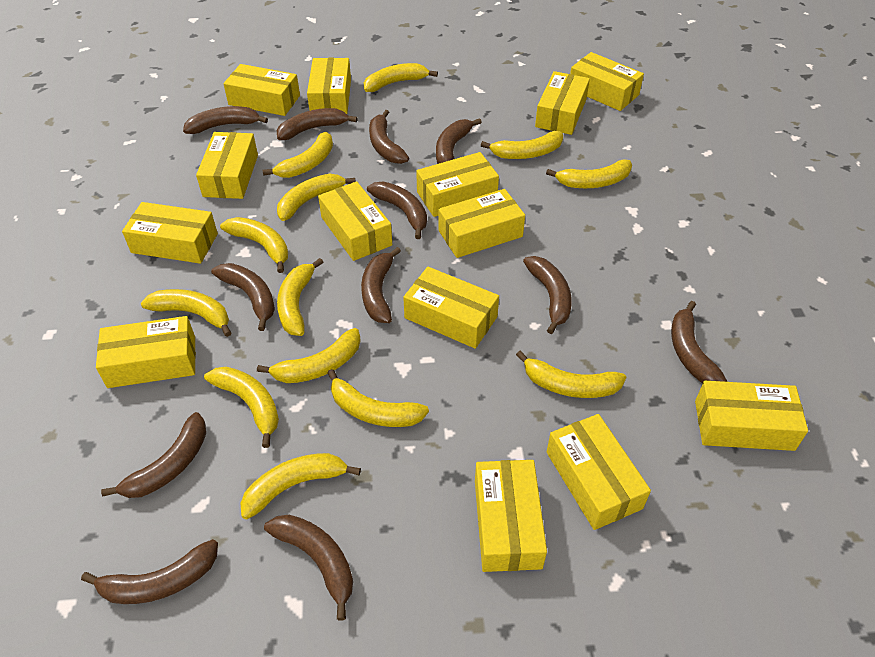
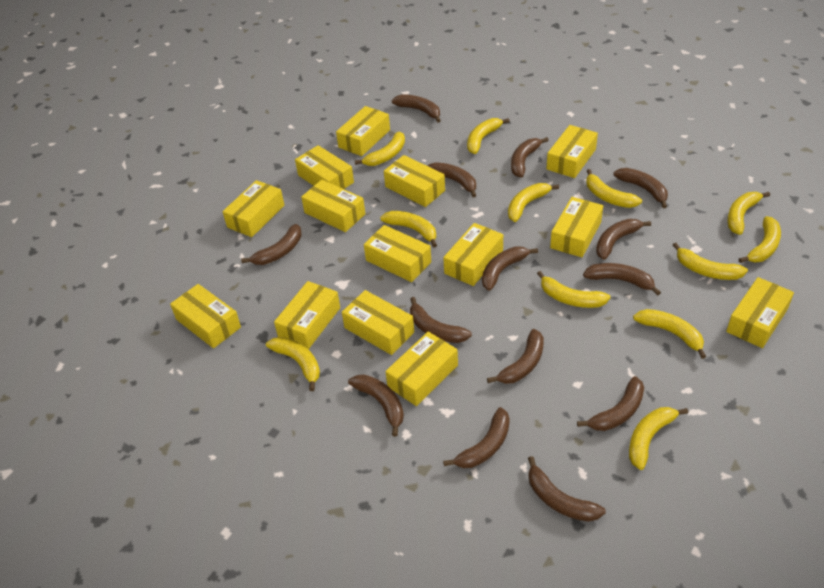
brown banana: 12 -> 14
yellow banana: 13 -> 12

